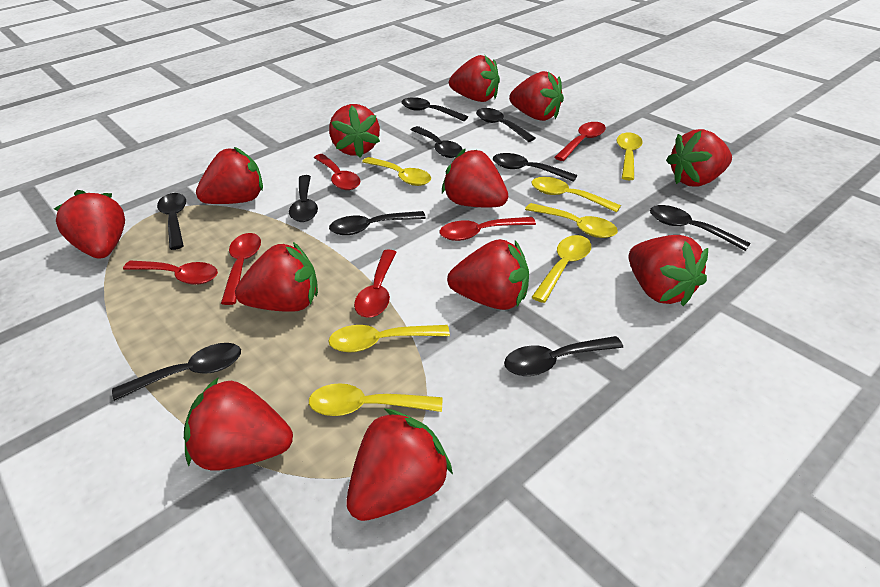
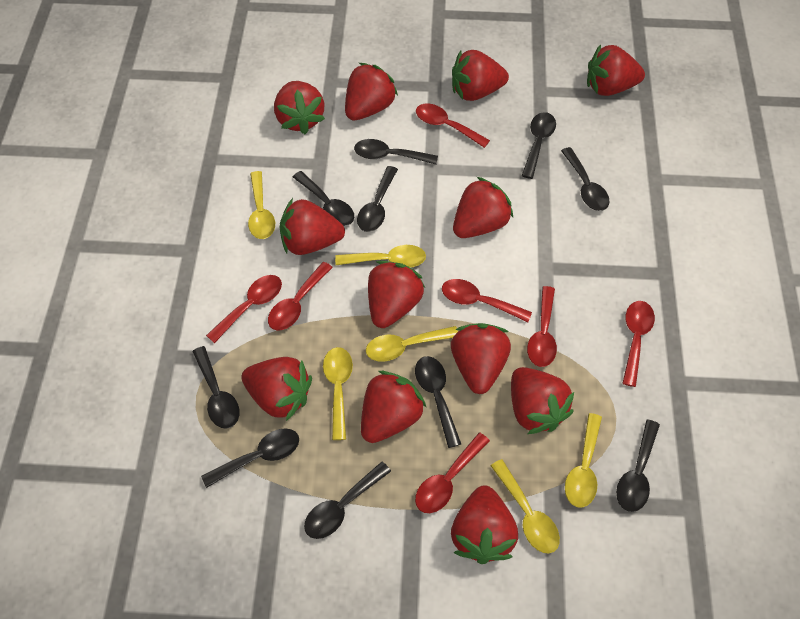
red spoon: 6 -> 7
yellow spoon: 7 -> 6

